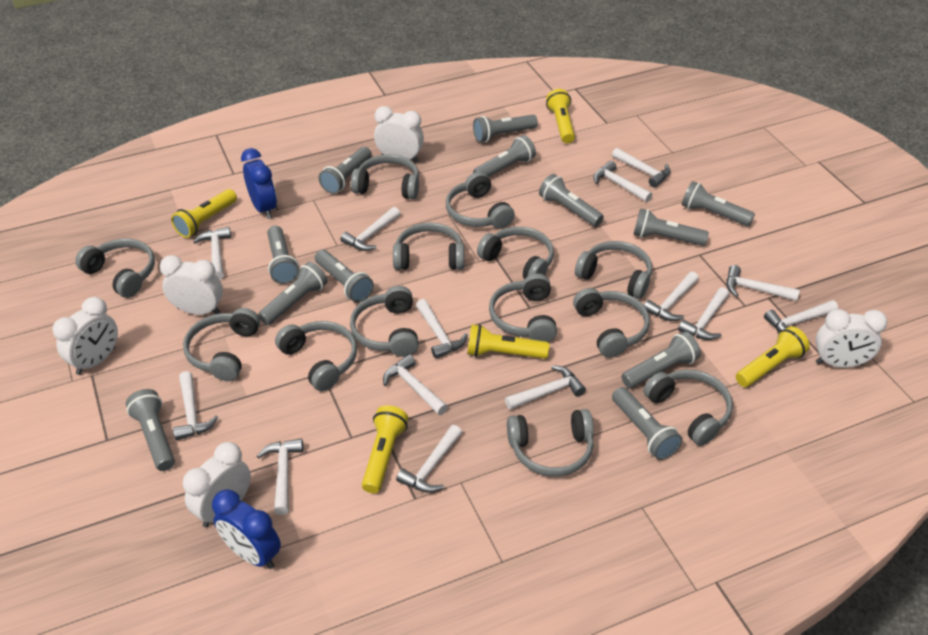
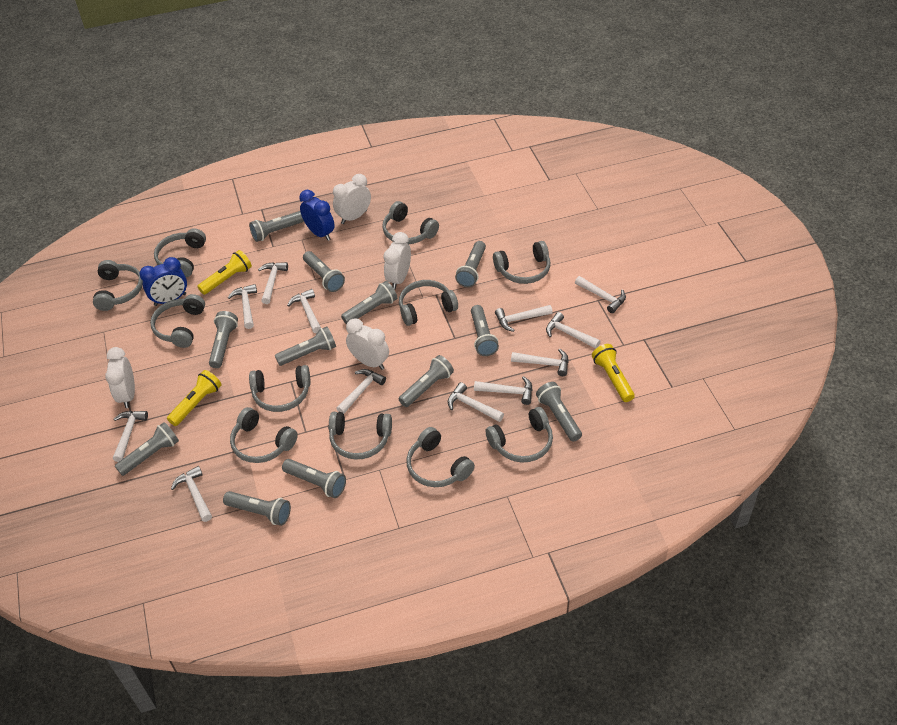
grey headphones: 13 -> 11
white clock: 5 -> 4
white hammer: 14 -> 12
yellow flashlight: 5 -> 3

